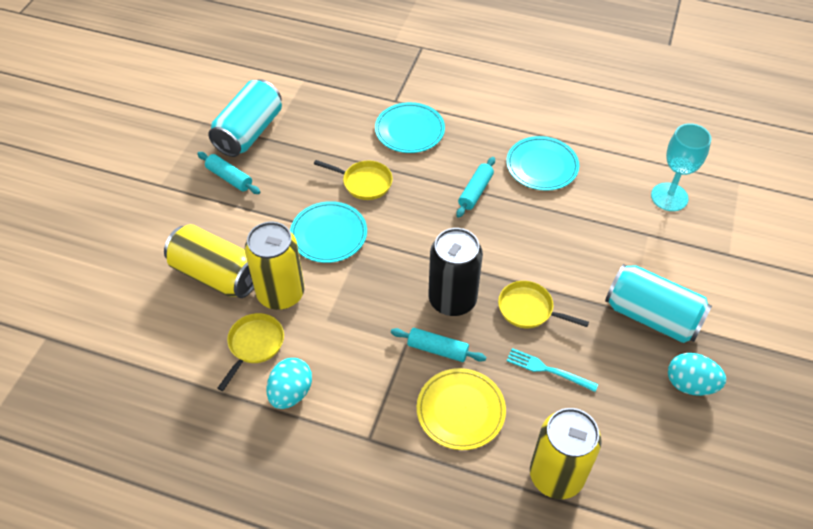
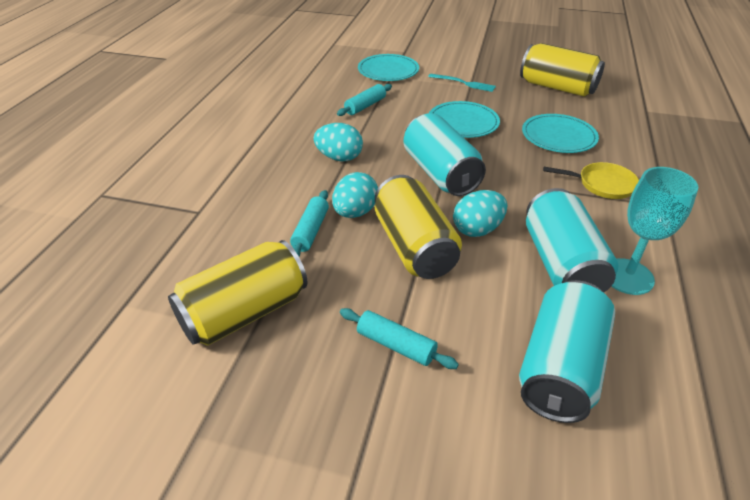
black can: 1 -> 0
turquoise can: 2 -> 3
turquoise egg: 2 -> 3
yellow pan: 3 -> 1
yellow plate: 1 -> 0

